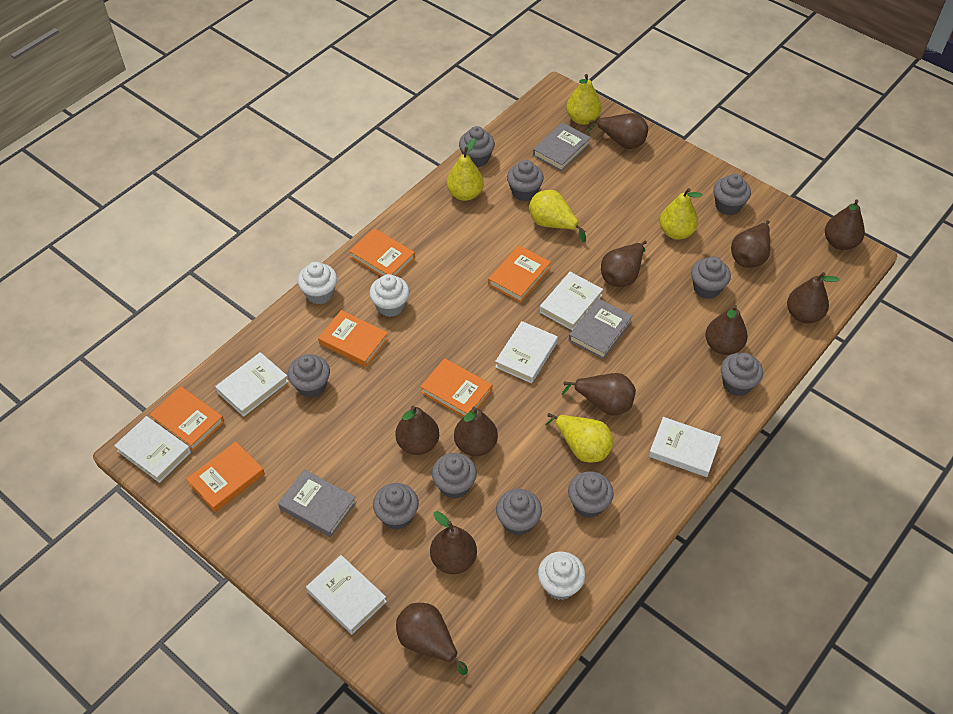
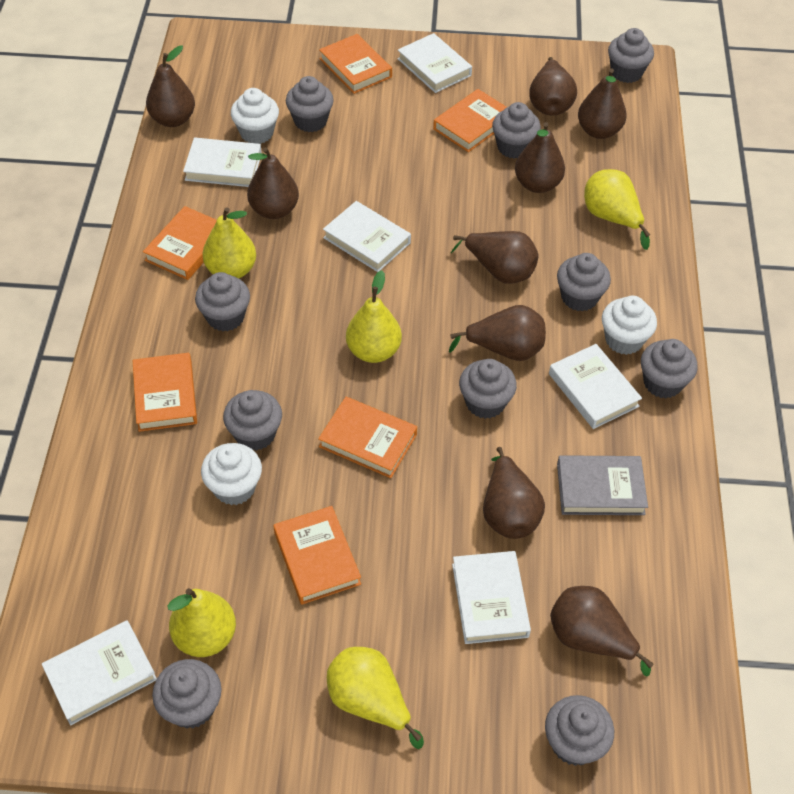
brown pear: 11 -> 9
grey book: 3 -> 1

